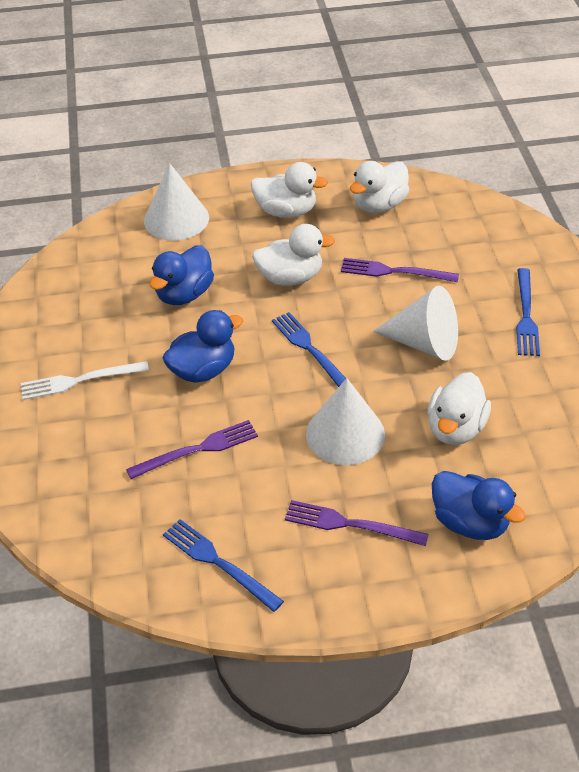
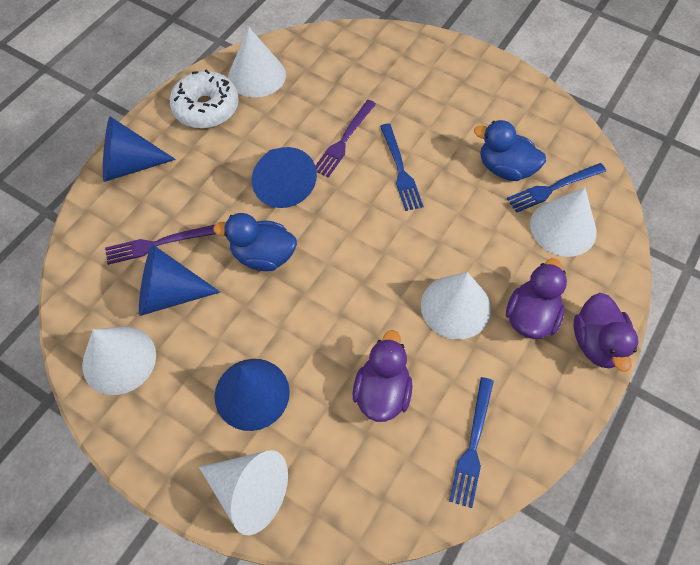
blue cone: 0 -> 4
blue duck: 3 -> 2
purple duck: 0 -> 3
purple fork: 3 -> 2
white cone: 3 -> 5
white donut: 0 -> 1
white duck: 4 -> 0
white fork: 1 -> 0

